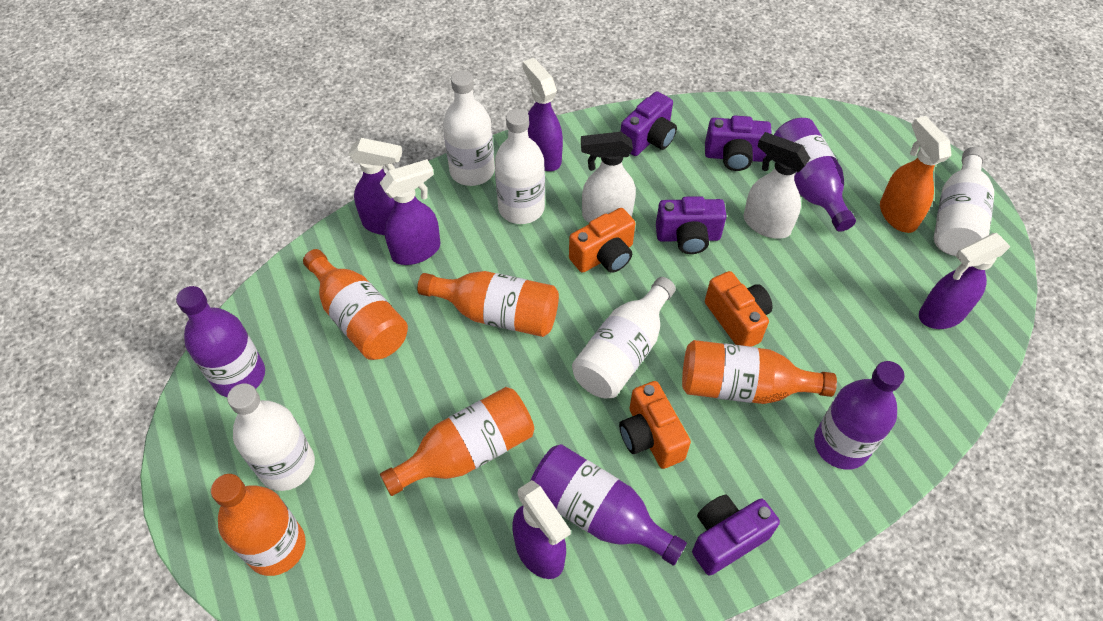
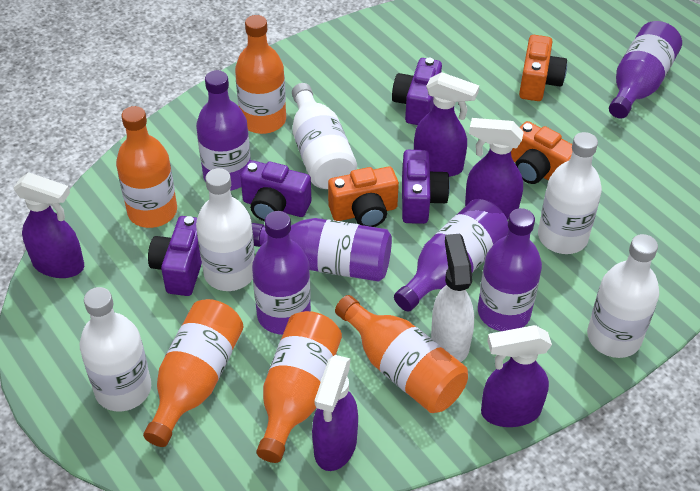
orange spray bottle: 1 -> 0
purple bottle: 4 -> 6
white spray bottle: 2 -> 1

